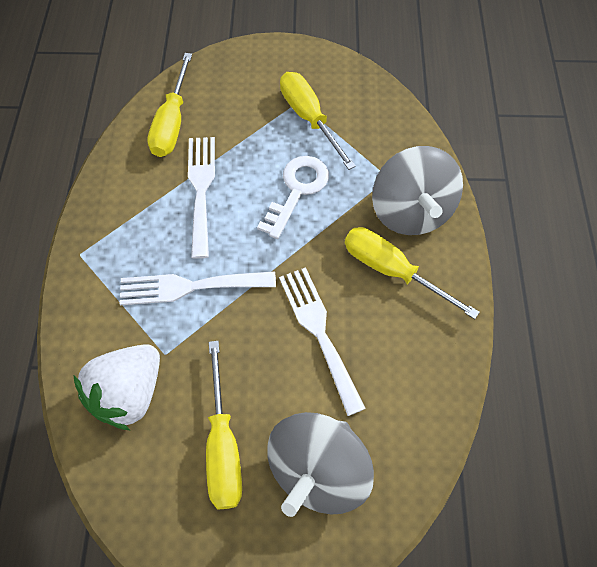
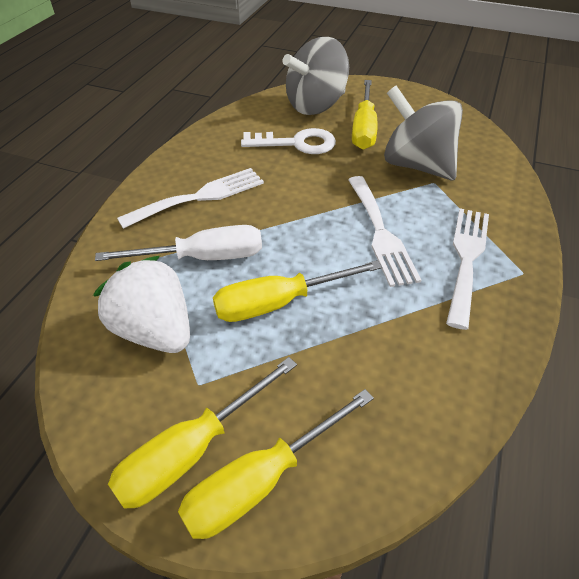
white screwdriver: 0 -> 1

